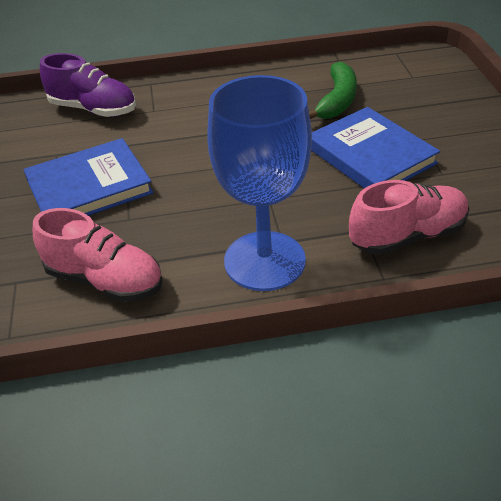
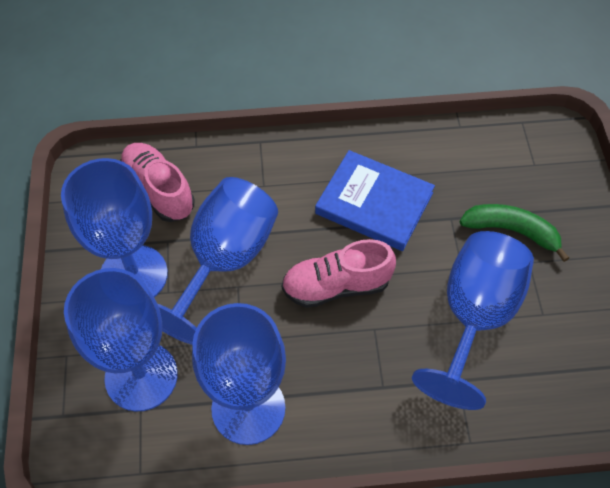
blue book: 2 -> 1
blue goblet: 1 -> 5
purple shoe: 1 -> 0

